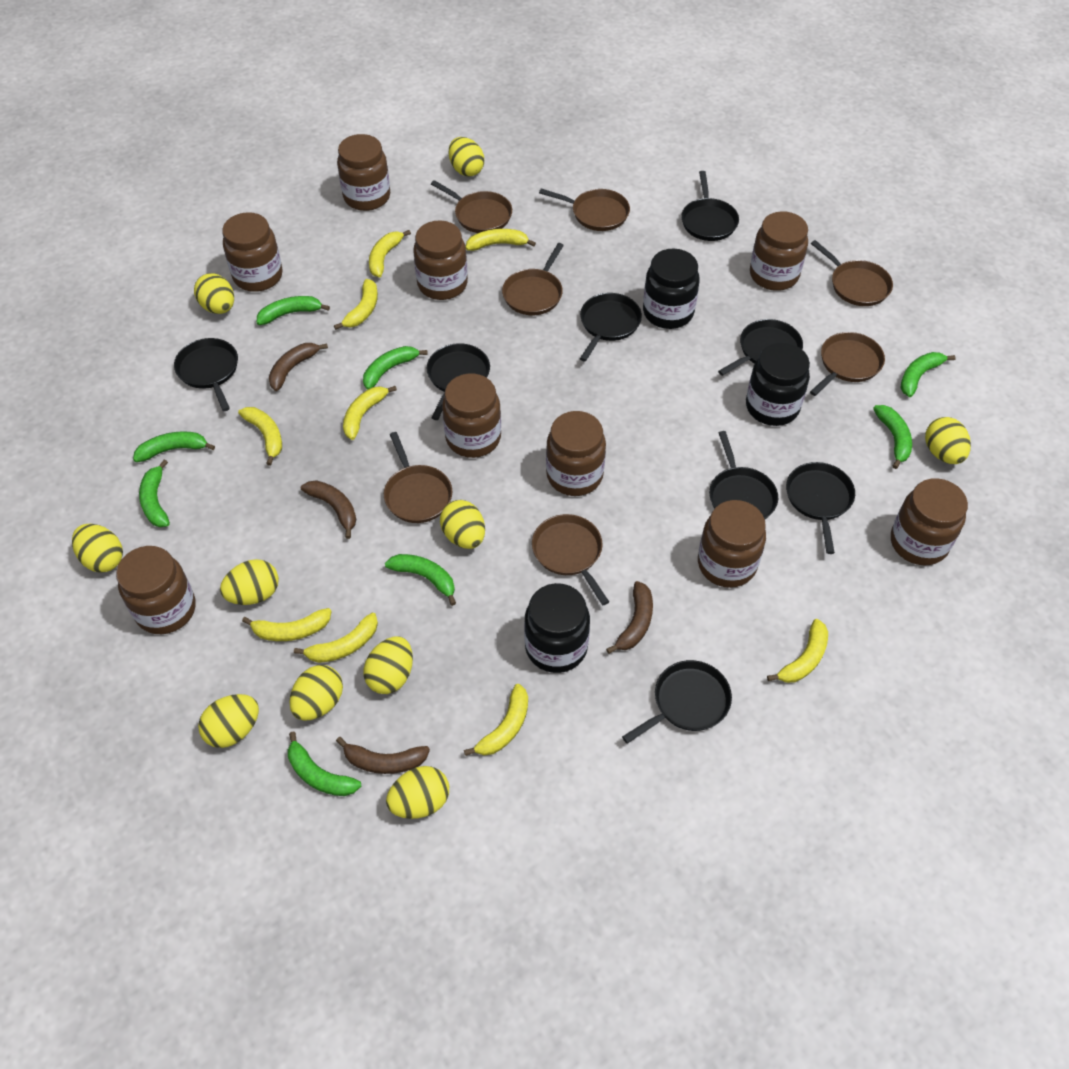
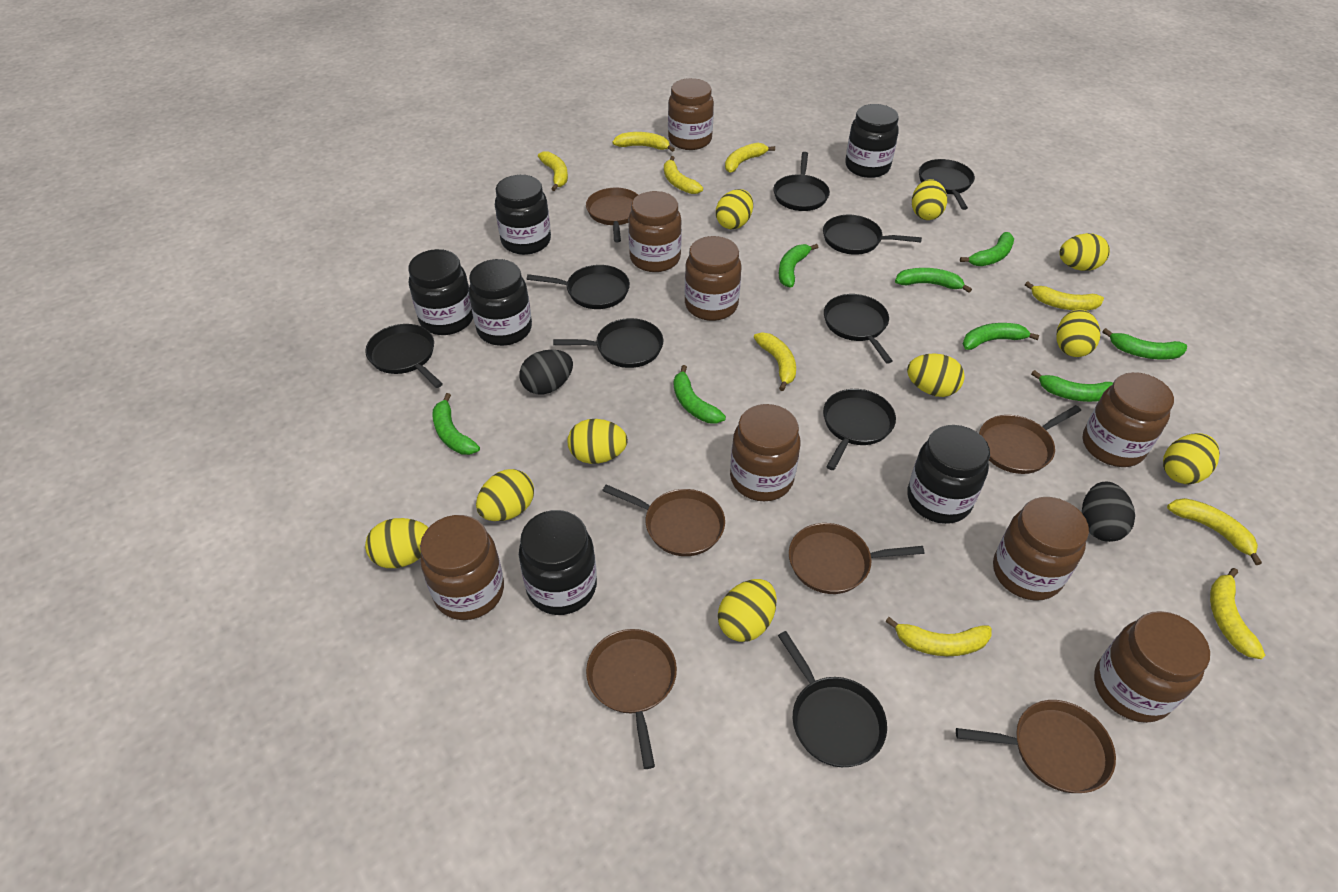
black egg: 0 -> 2
black jar: 3 -> 6
black pan: 8 -> 9
brown banana: 4 -> 0
brown jar: 9 -> 8
brown pan: 7 -> 6

